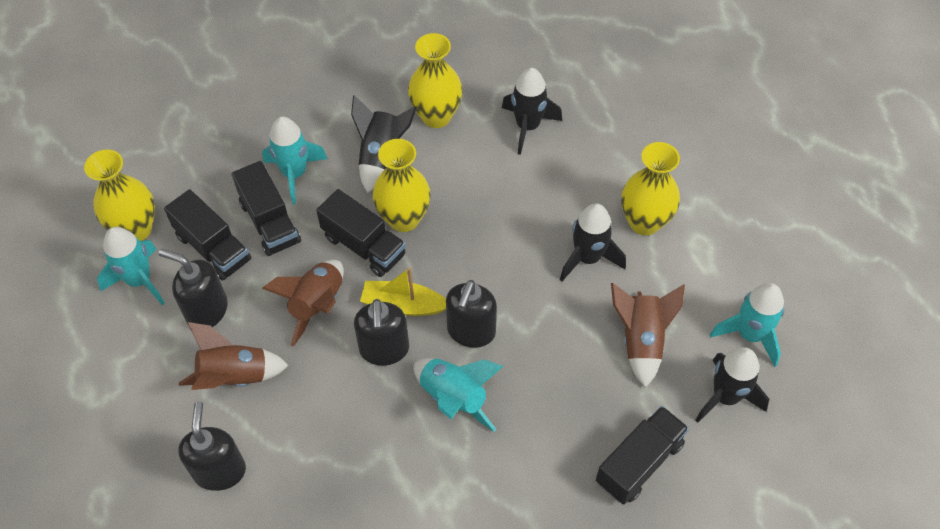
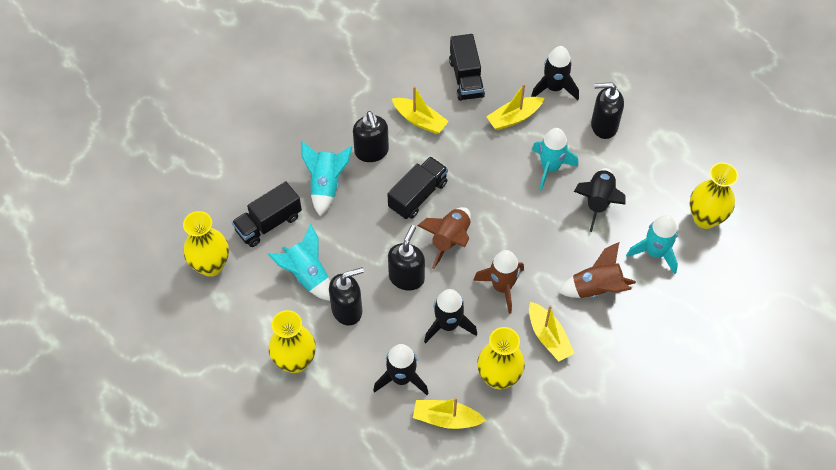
black truck: 4 -> 3
yellow boat: 1 -> 4

